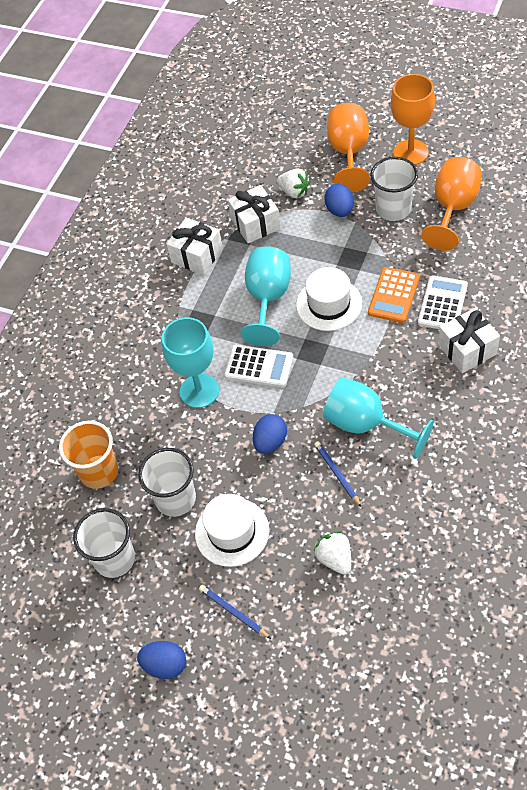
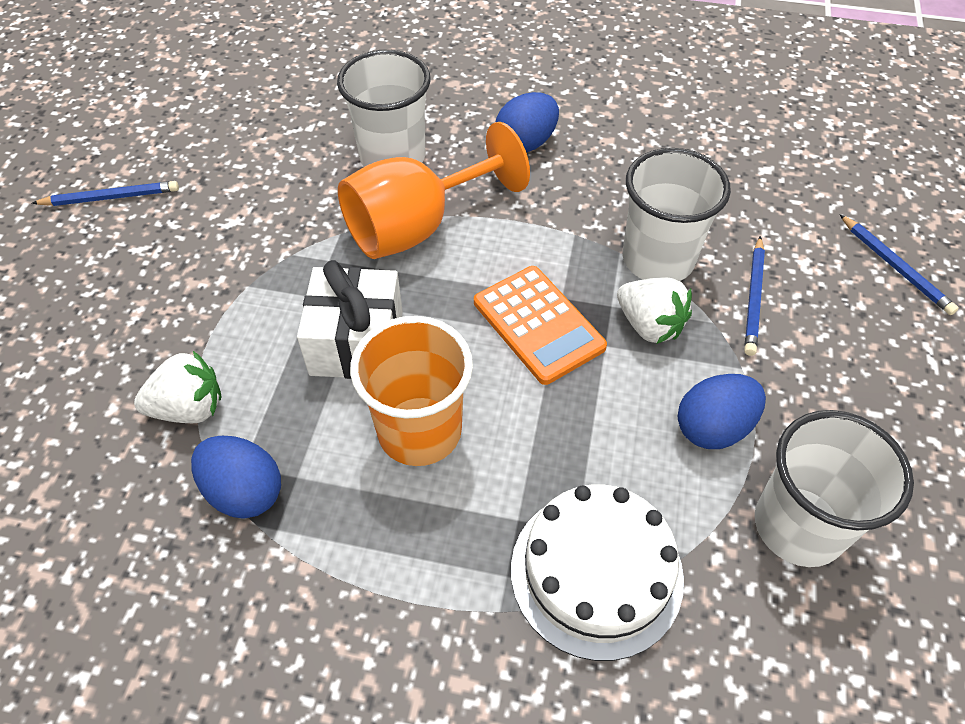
blue pencil: 2 -> 3
orange goblet: 3 -> 1
turquoise goblet: 3 -> 0
white cake: 0 -> 1
white calculator: 2 -> 0
white gift: 3 -> 1
white hat: 2 -> 0

